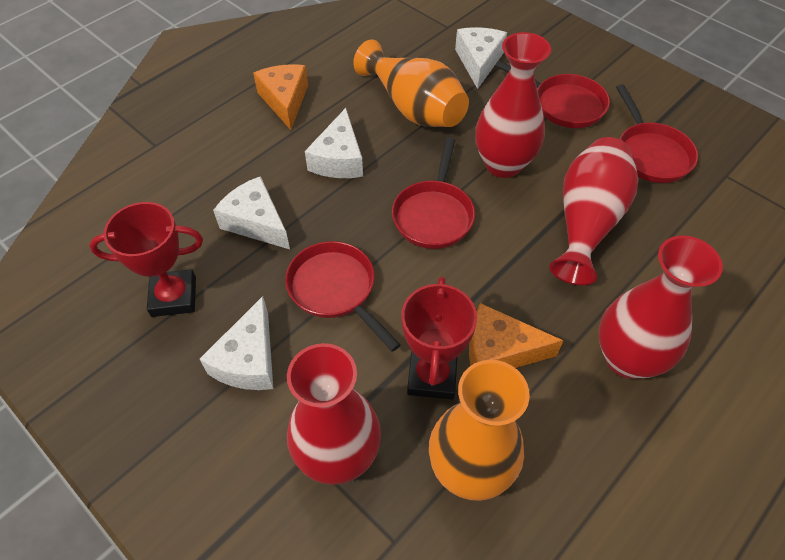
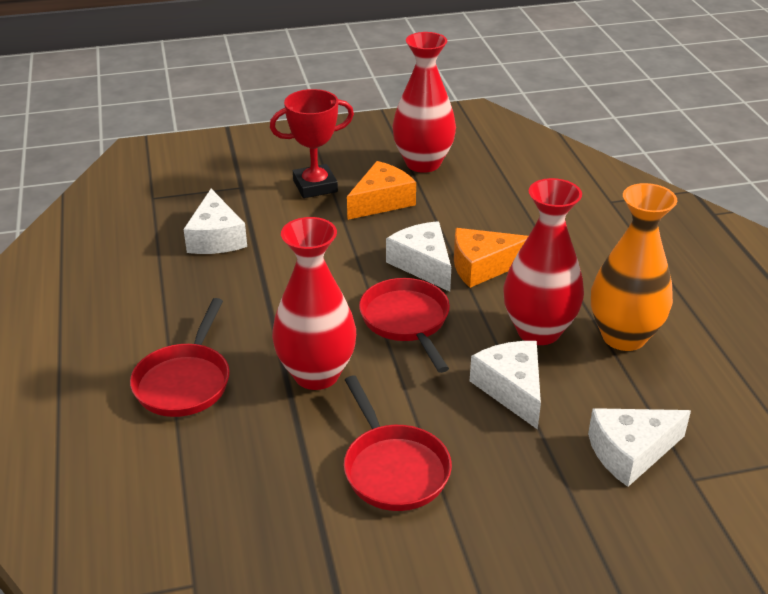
orange vase: 2 -> 1
red pan: 4 -> 3
red trophy: 2 -> 1
red vase: 4 -> 3

